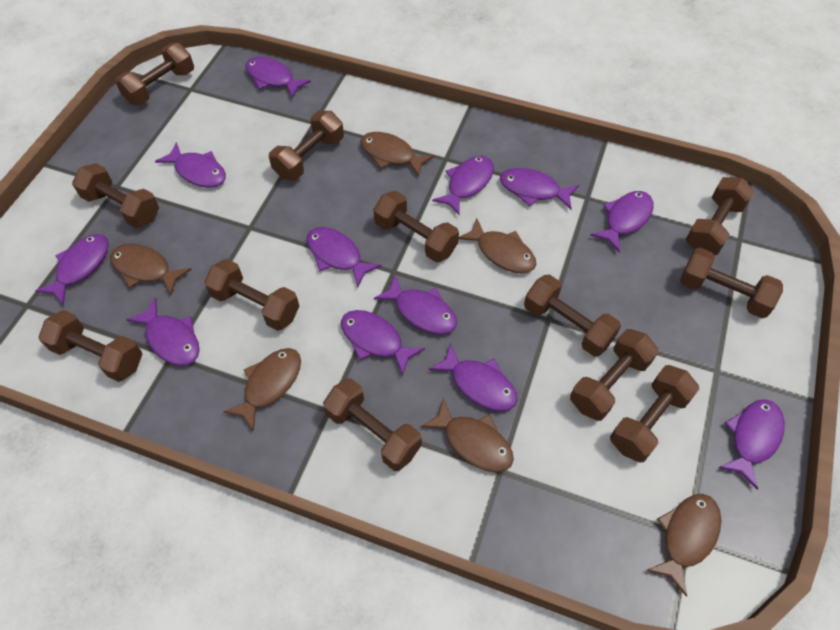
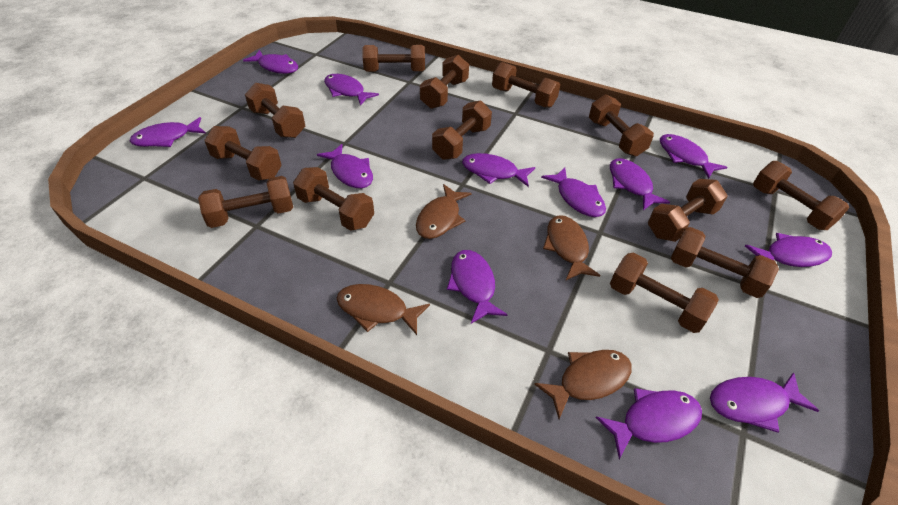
brown dumbbell: 12 -> 13
brown fish: 6 -> 4

